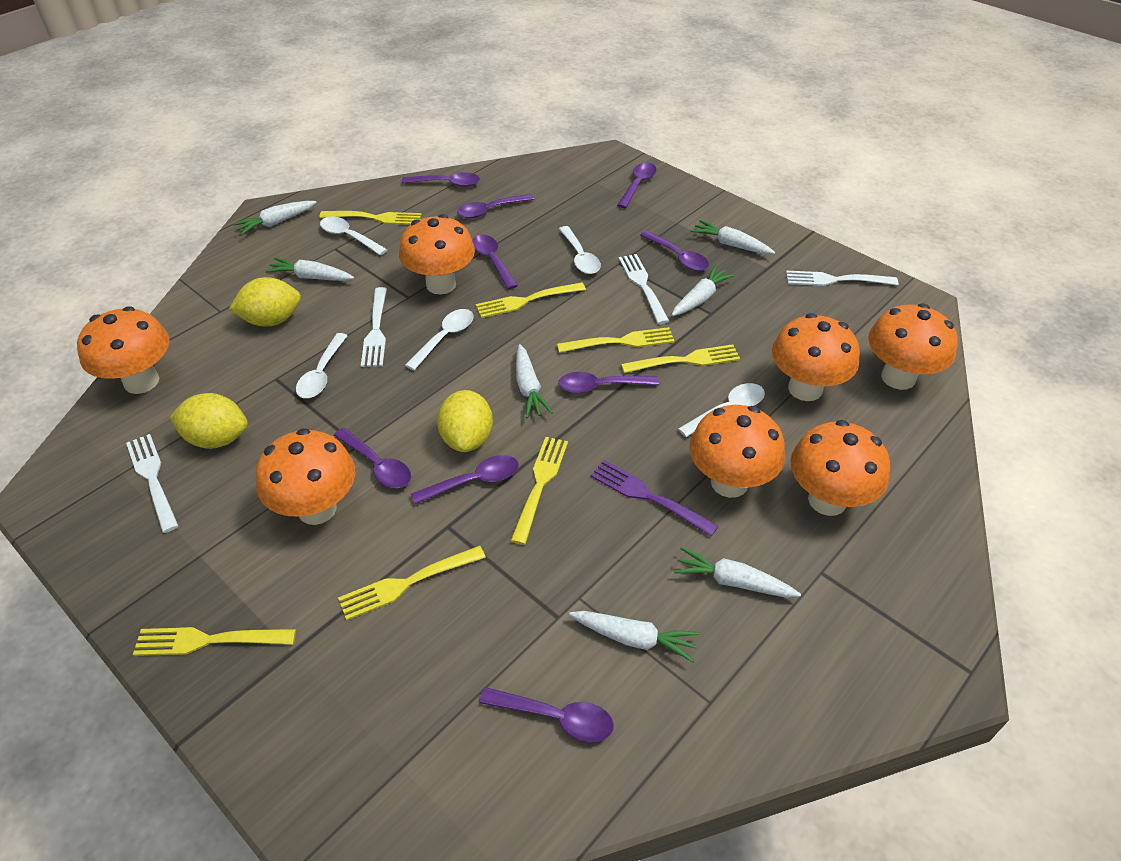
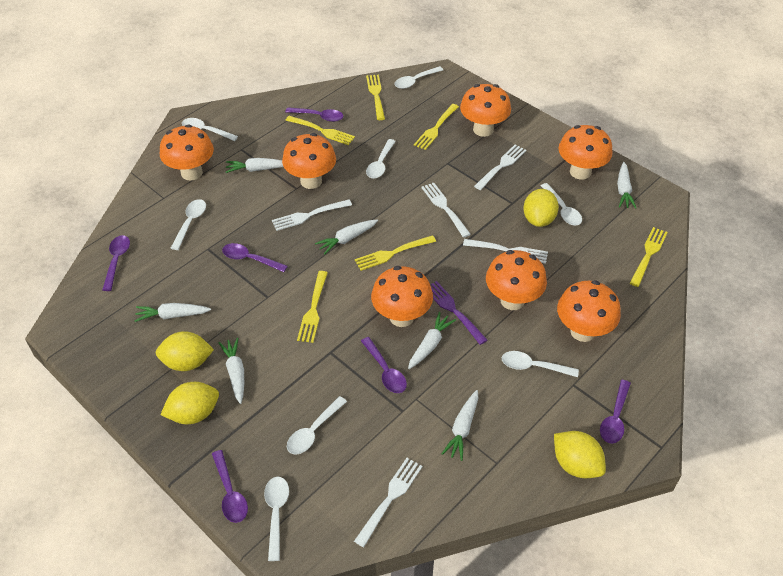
purple spoon: 9 -> 6
white fork: 4 -> 5
white spoon: 5 -> 8
yellow fork: 7 -> 6
yellow lemon: 3 -> 4

